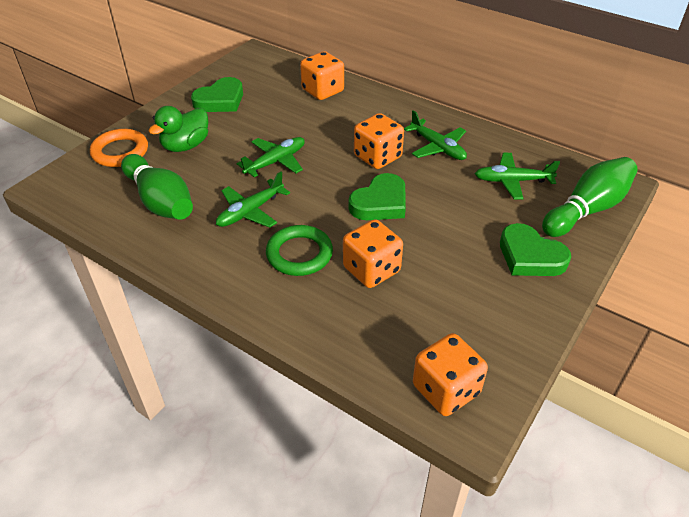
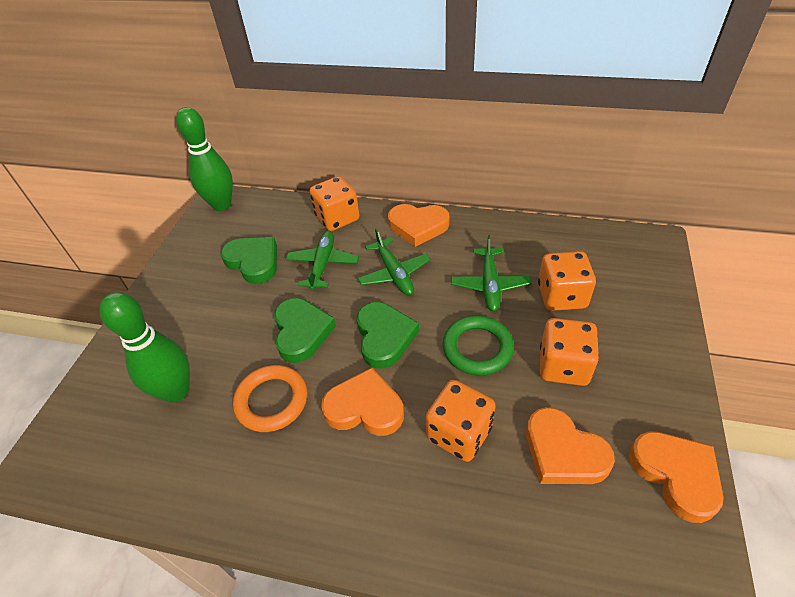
green duck: 1 -> 0
green plane: 4 -> 3
orange heart: 0 -> 4

